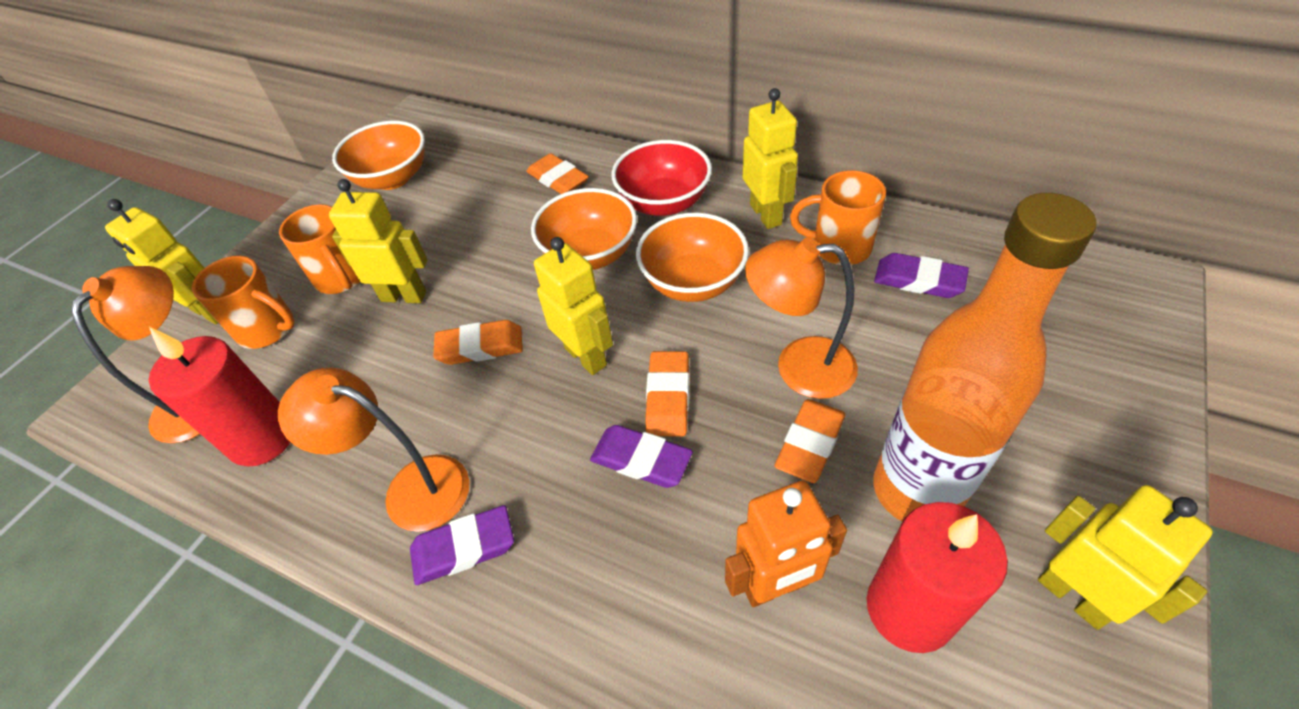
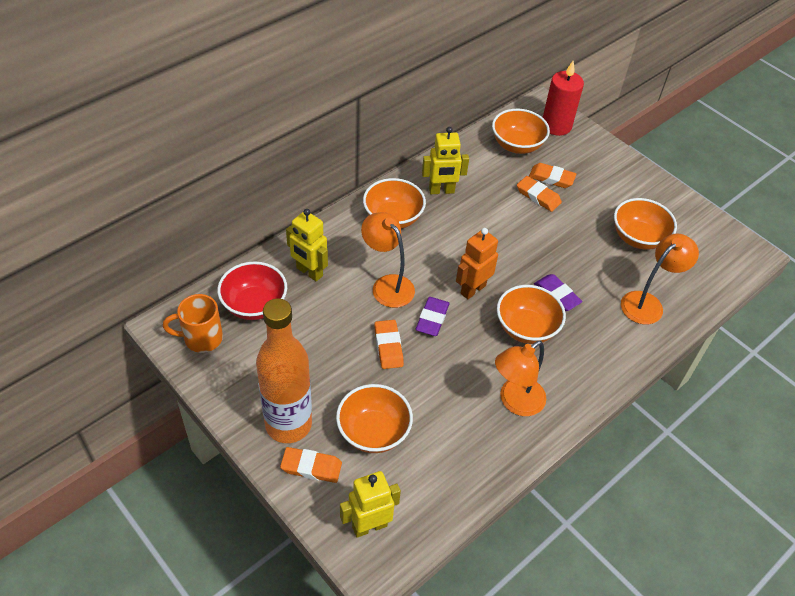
orange bowl: 3 -> 5
orange mug: 3 -> 1
purple eraser: 3 -> 2
red candle: 2 -> 1
yellow robot: 5 -> 3

